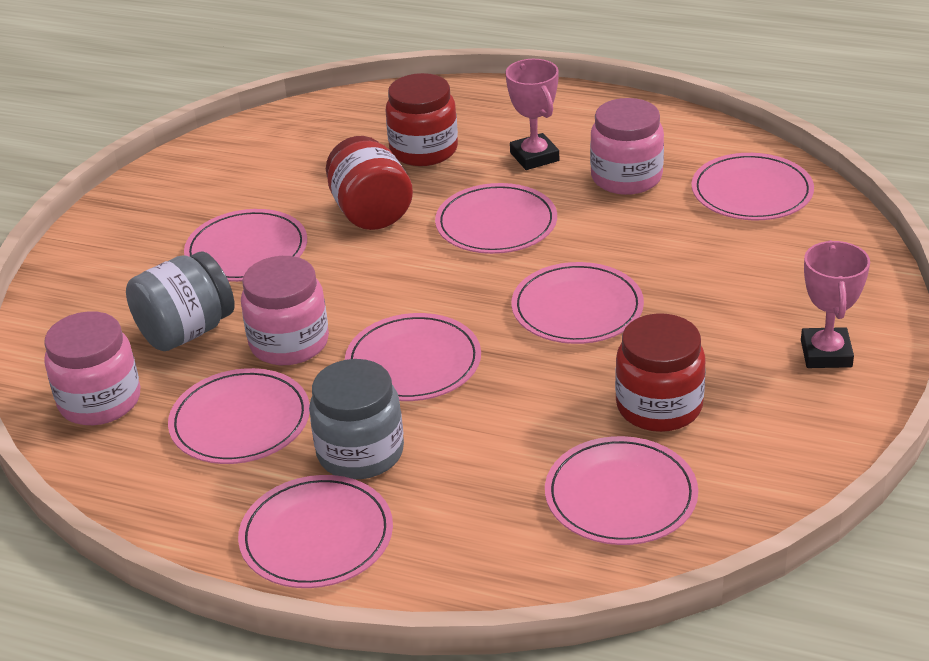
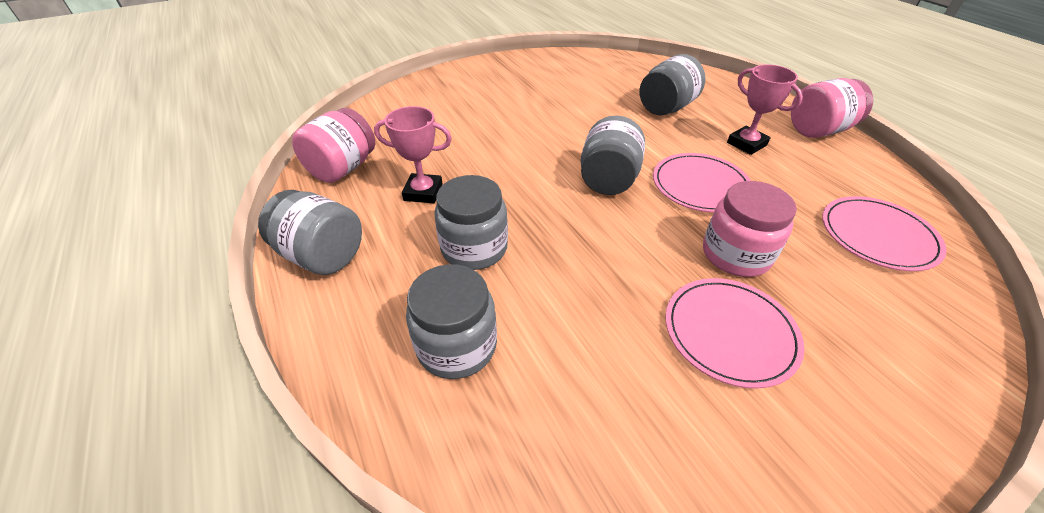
grey jar: 2 -> 5
pink plate: 8 -> 3
red jar: 3 -> 0

